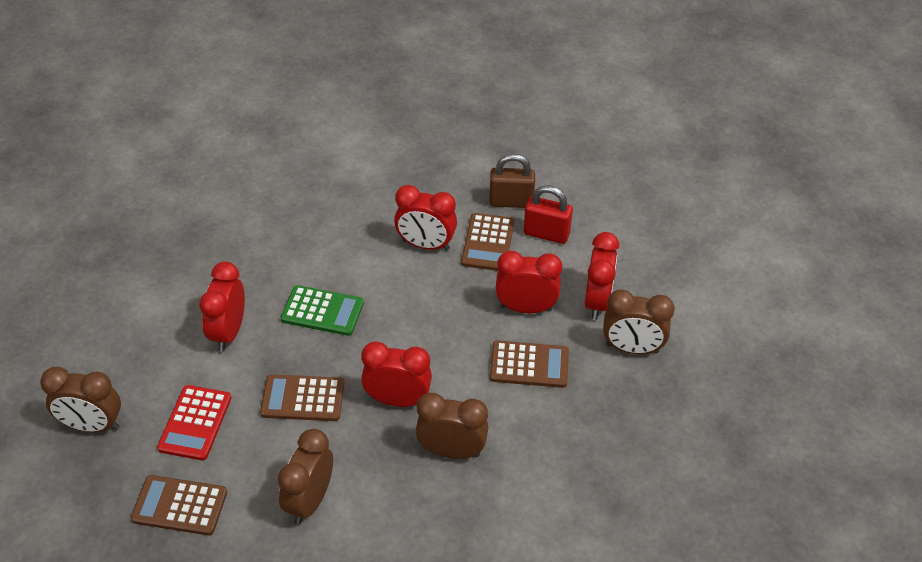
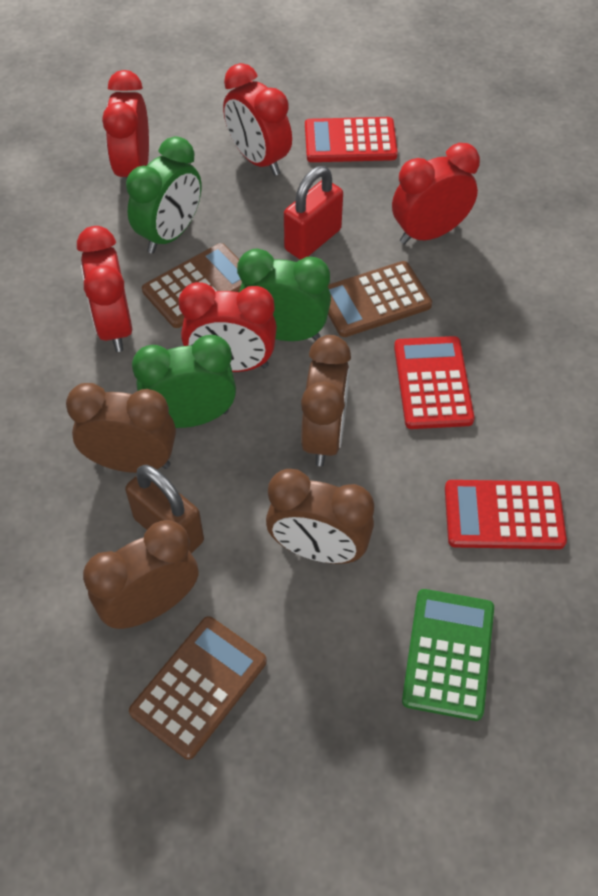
brown calculator: 4 -> 3
green clock: 0 -> 3
red calculator: 1 -> 3

